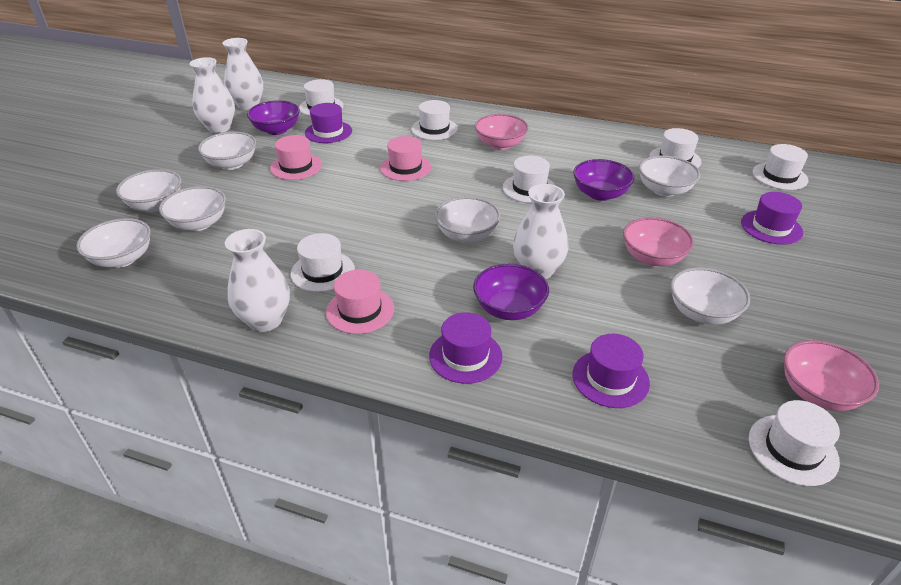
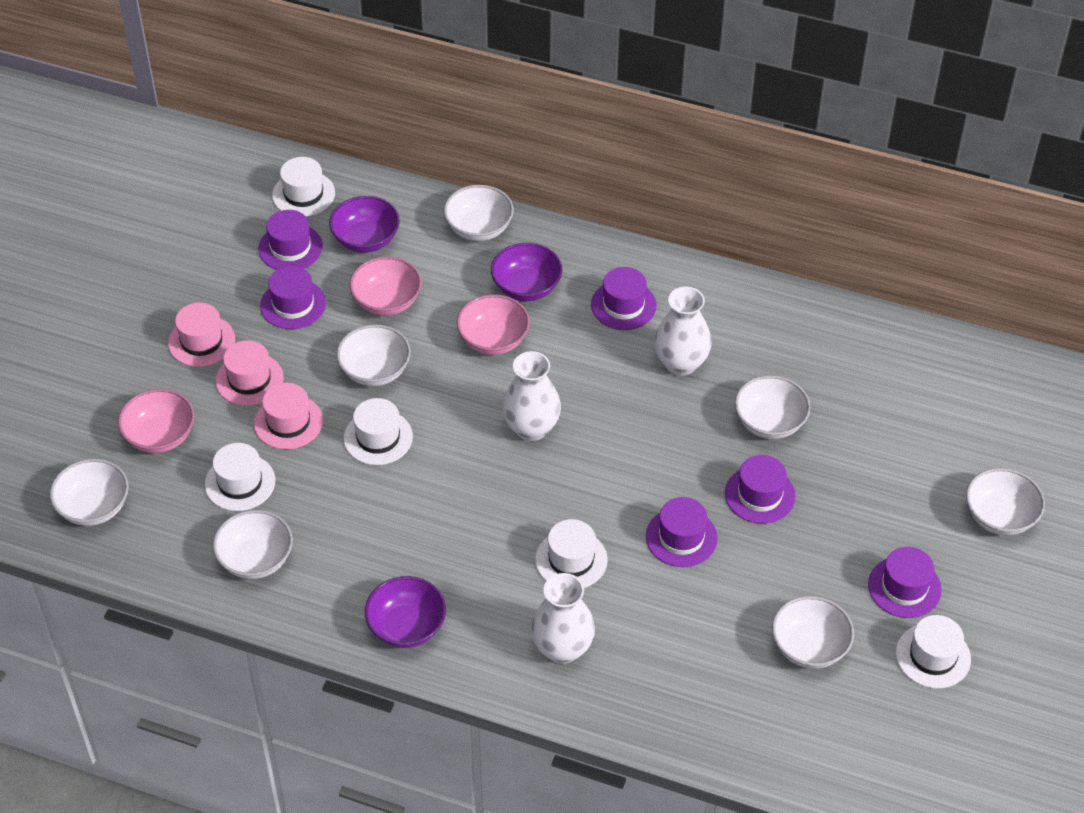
purple hat: 4 -> 6
white hat: 7 -> 5
white vase: 4 -> 3

